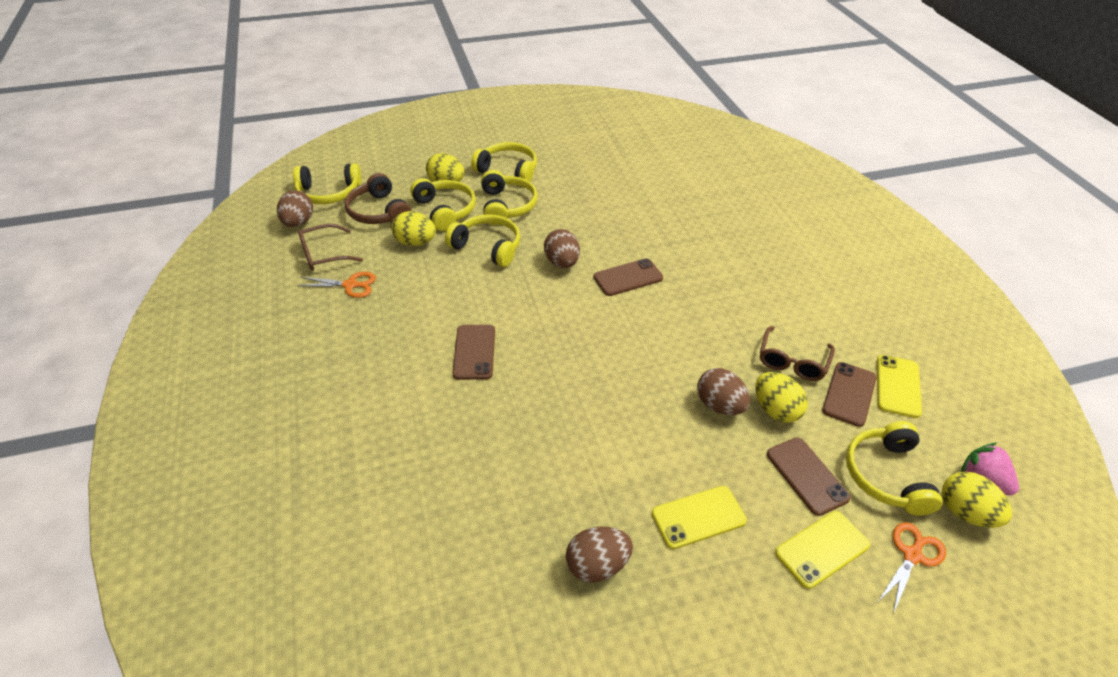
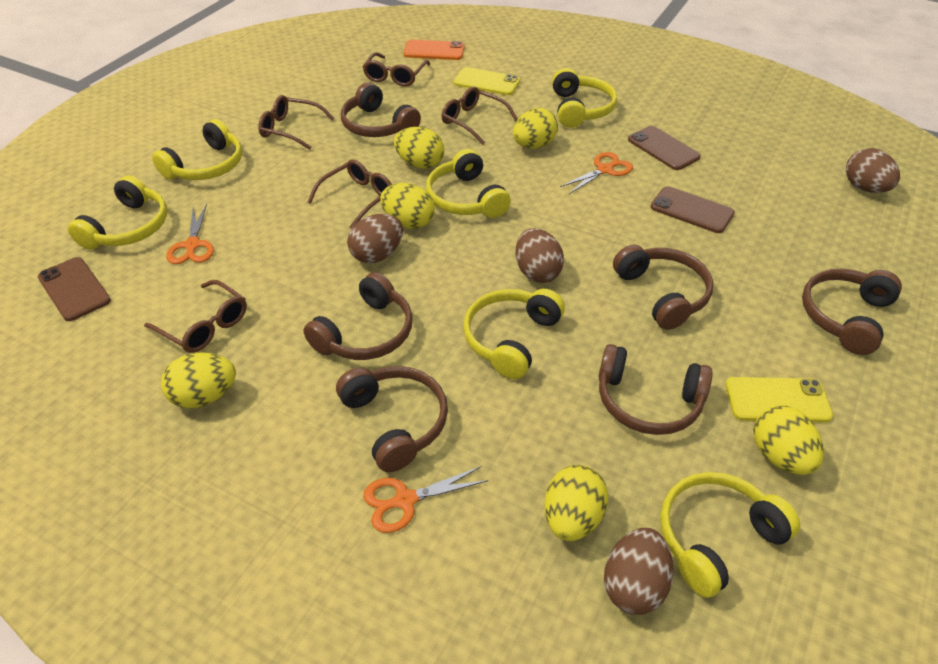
brown glasses: 2 -> 5
brown headphones: 1 -> 6
brown phone: 4 -> 3
orange phone: 0 -> 1
orange scissors: 2 -> 3
pink strawberry: 1 -> 0
yellow egg: 4 -> 6
yellow phone: 3 -> 2

